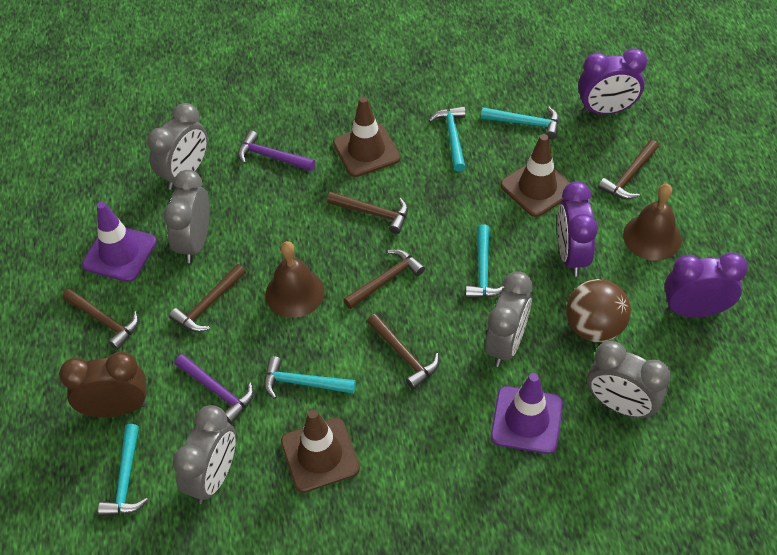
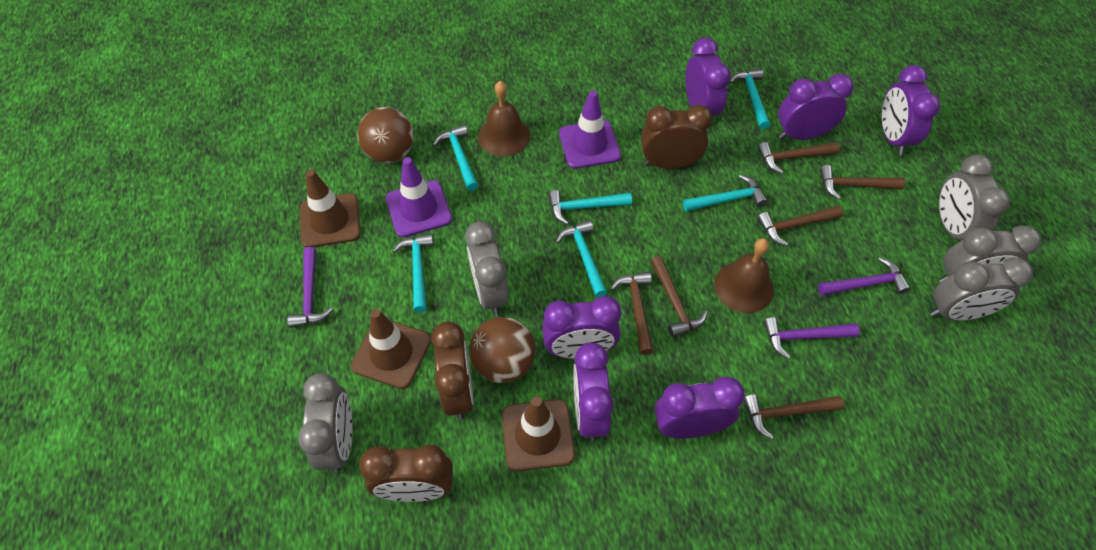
brown ball: 1 -> 2
brown clock: 1 -> 3
purple clock: 3 -> 6
purple hammer: 2 -> 3
turquoise hammer: 5 -> 6

